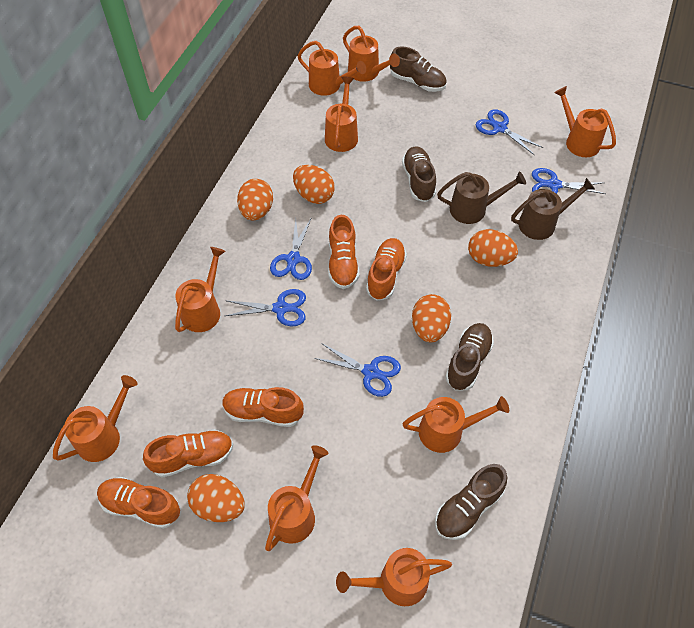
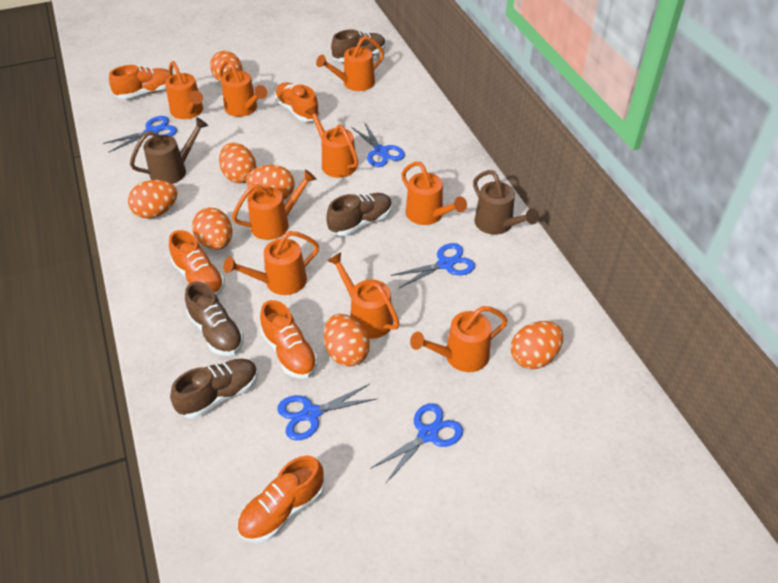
orange egg: 5 -> 7

